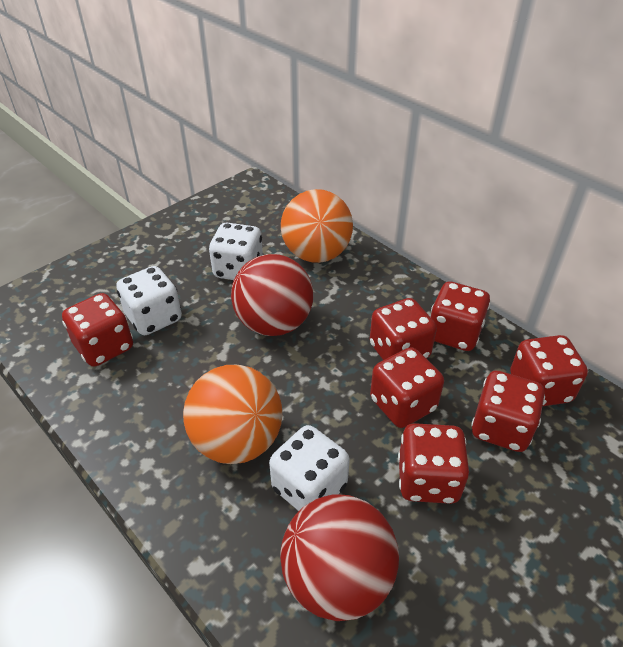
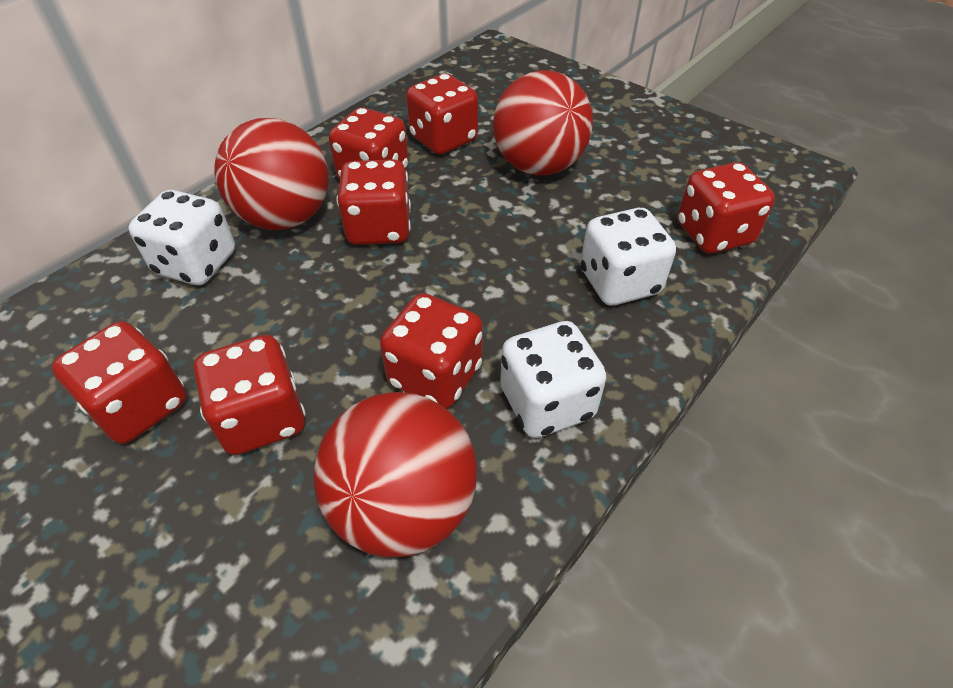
orange ball: 2 -> 0
red ball: 2 -> 3

